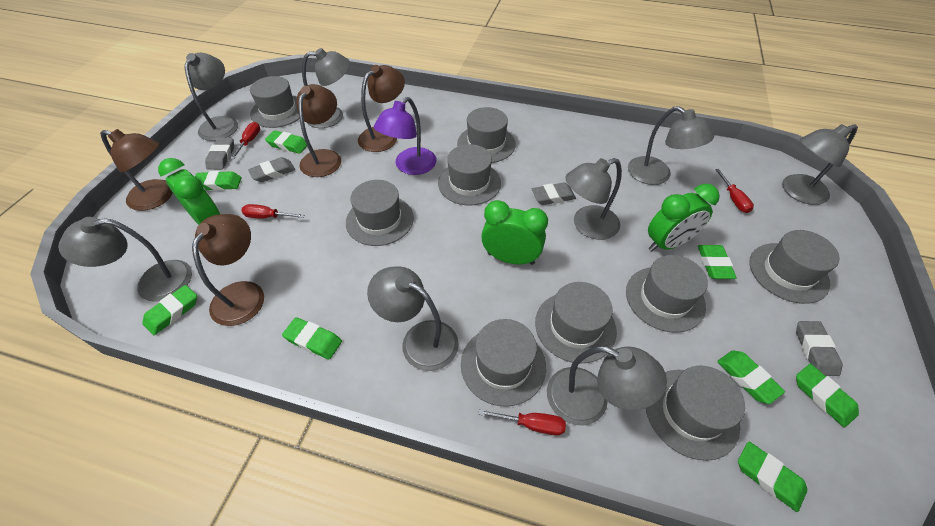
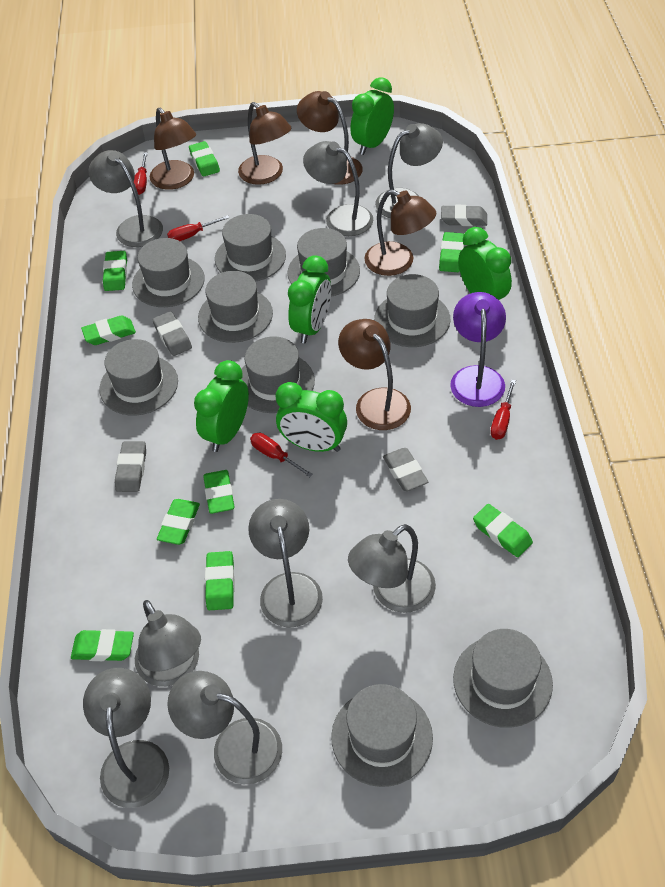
brown lamp: 4 -> 5
green clock: 3 -> 5
green eraser: 8 -> 9

